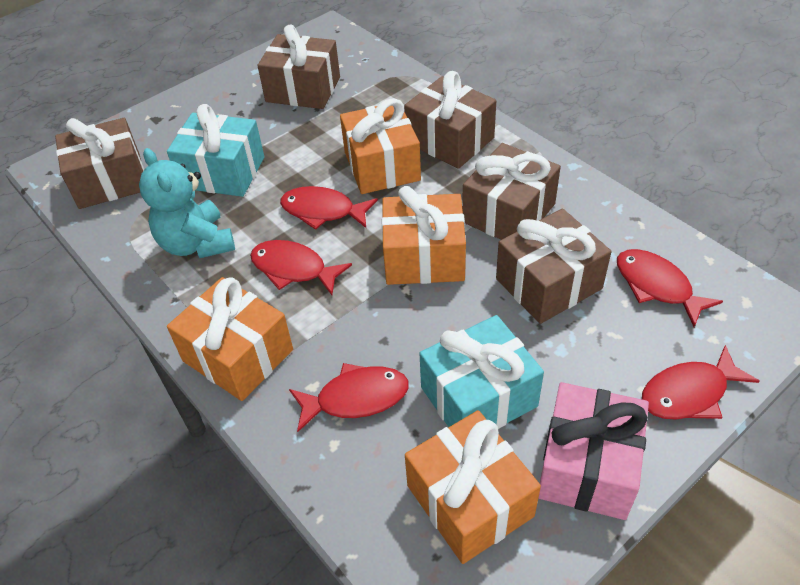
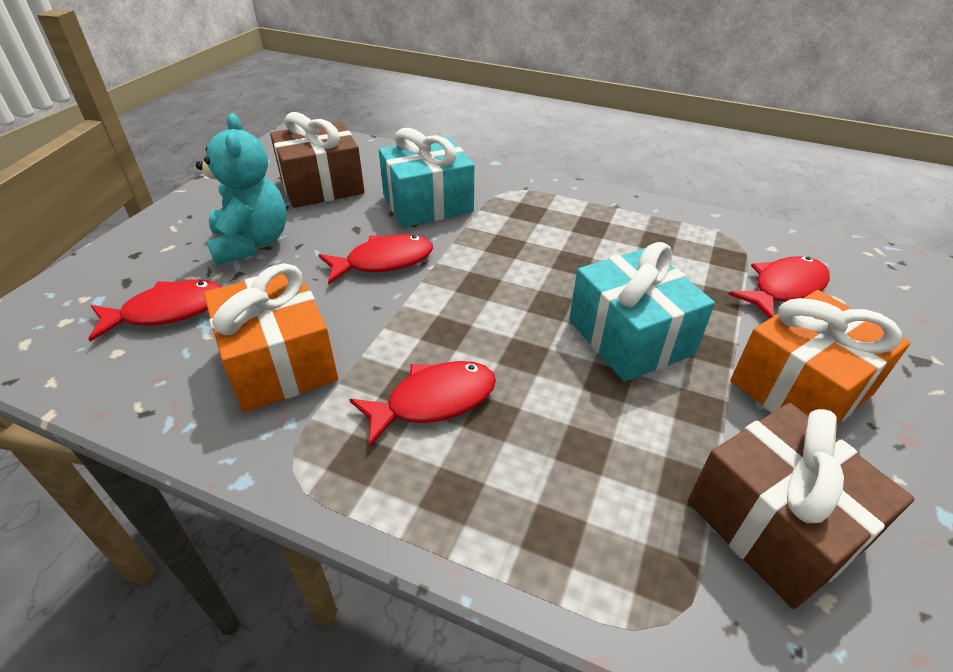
brown gift: 5 -> 2
orange gift: 4 -> 2
pink gift: 1 -> 0
red fish: 5 -> 4

